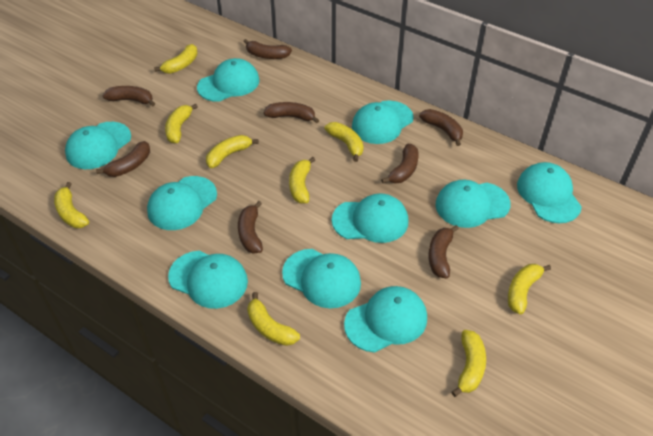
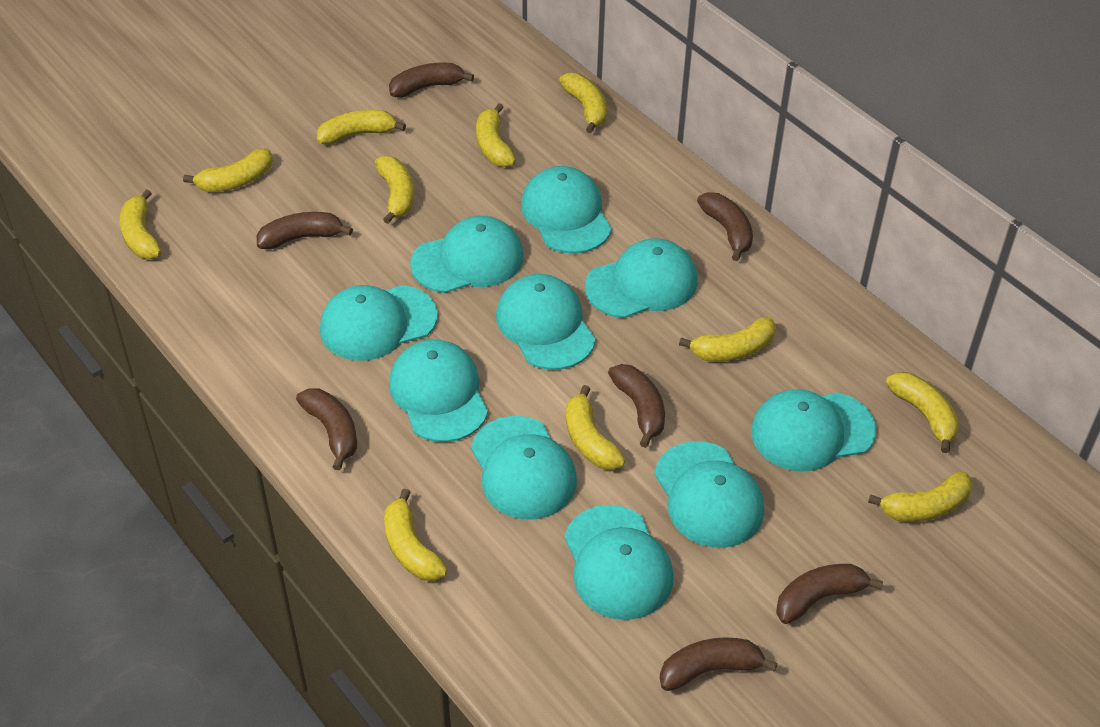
brown banana: 8 -> 7
yellow banana: 9 -> 11

